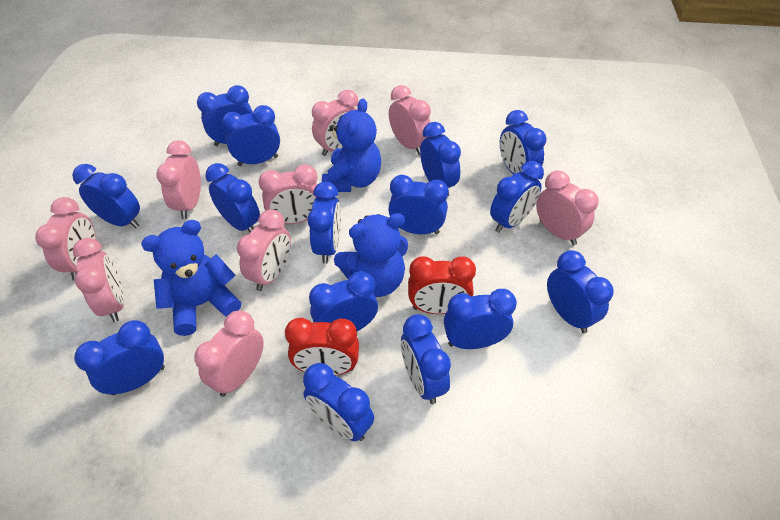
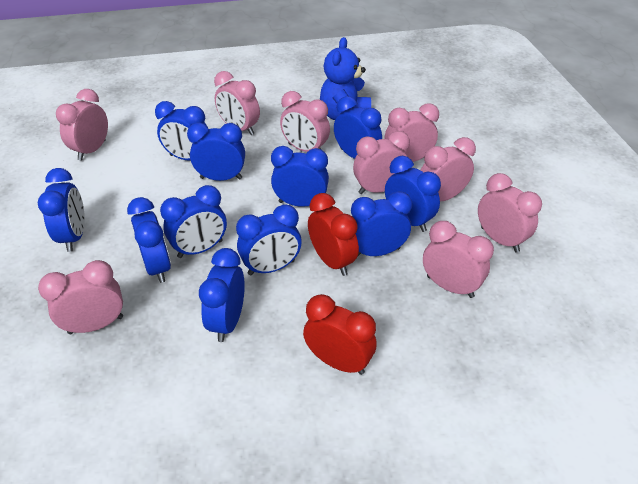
blue clock: 15 -> 11
blue teddy bear: 3 -> 1

